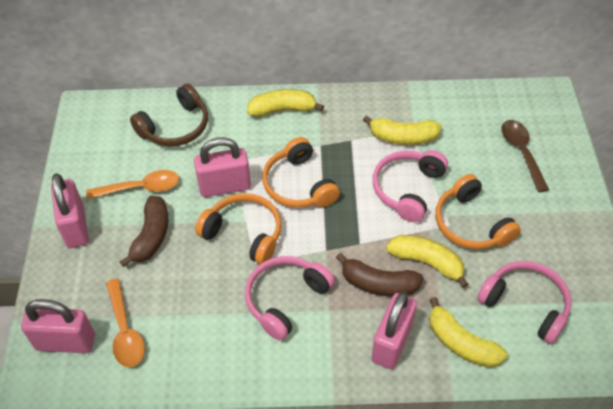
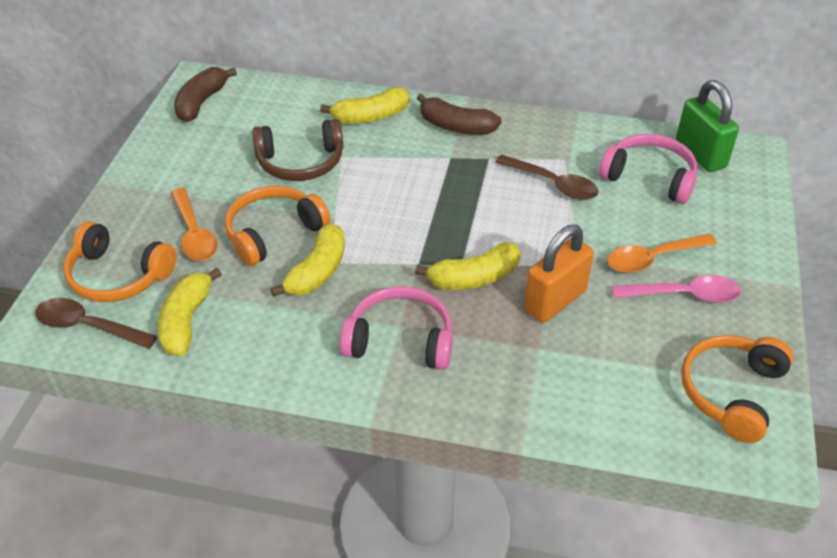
brown spoon: 1 -> 2
green padlock: 0 -> 1
orange padlock: 0 -> 1
pink headphones: 3 -> 2
pink padlock: 4 -> 0
pink spoon: 0 -> 1

